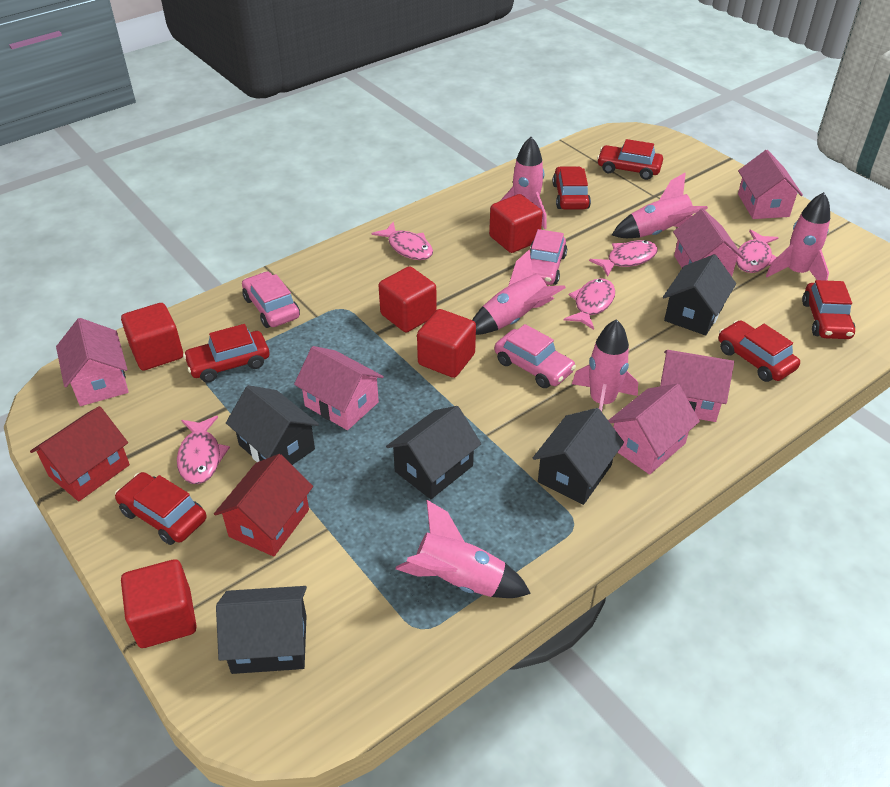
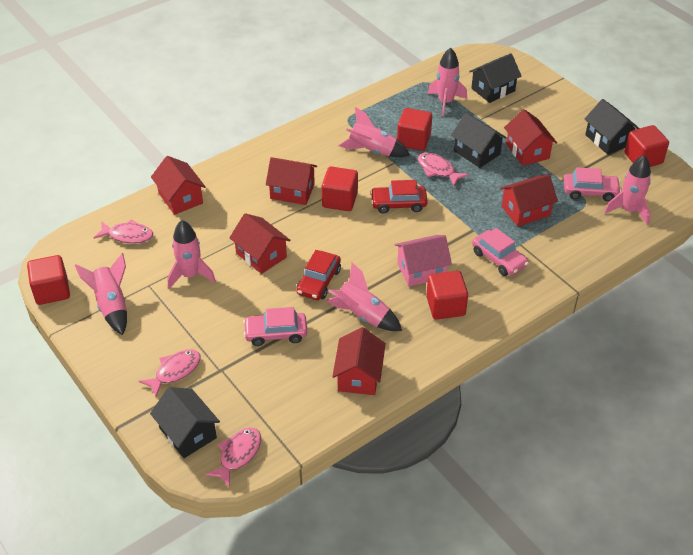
black house: 5 -> 4
pink fish: 5 -> 4
pink house: 6 -> 1
red car: 6 -> 2
red house: 2 -> 6

